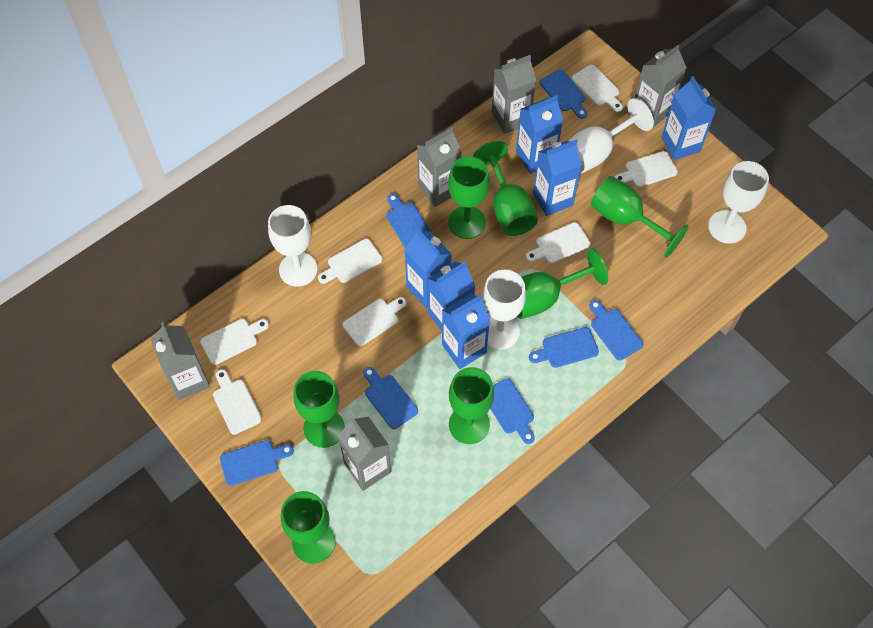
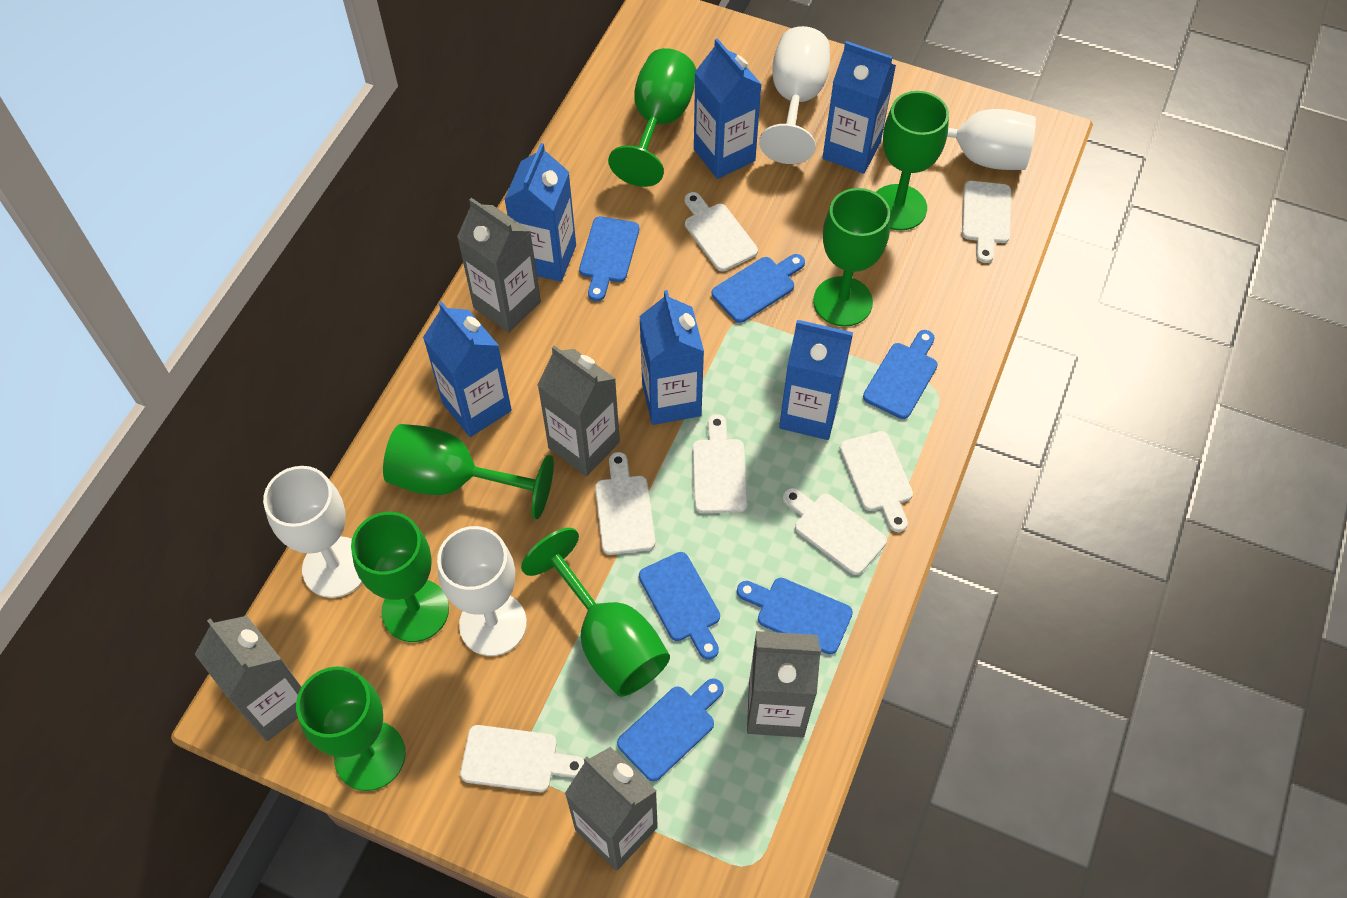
blue cutting board: 7 -> 6

